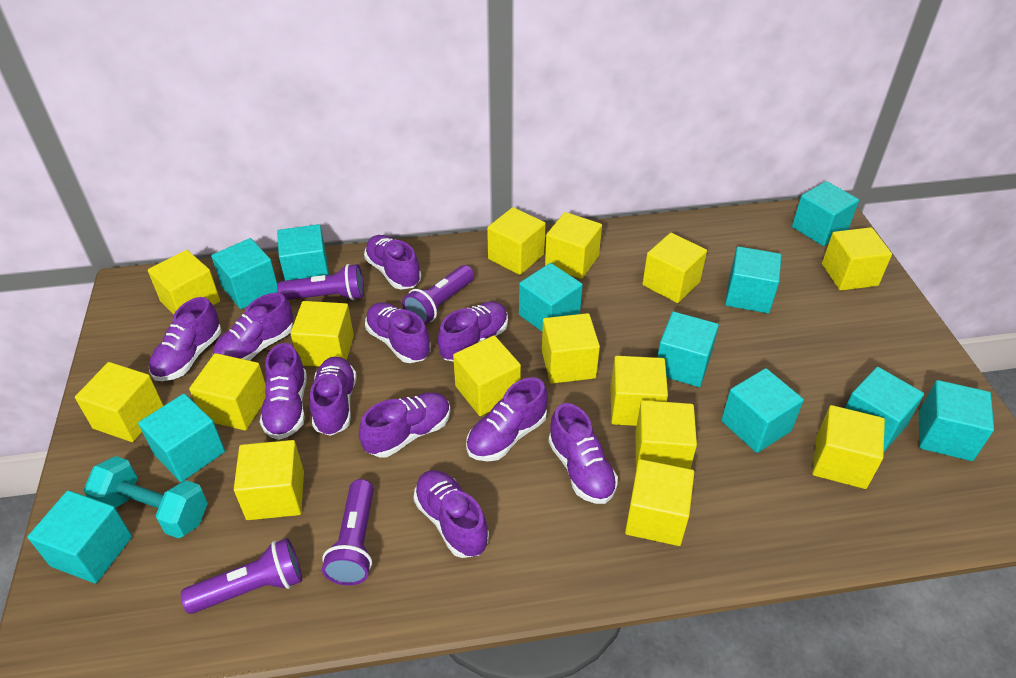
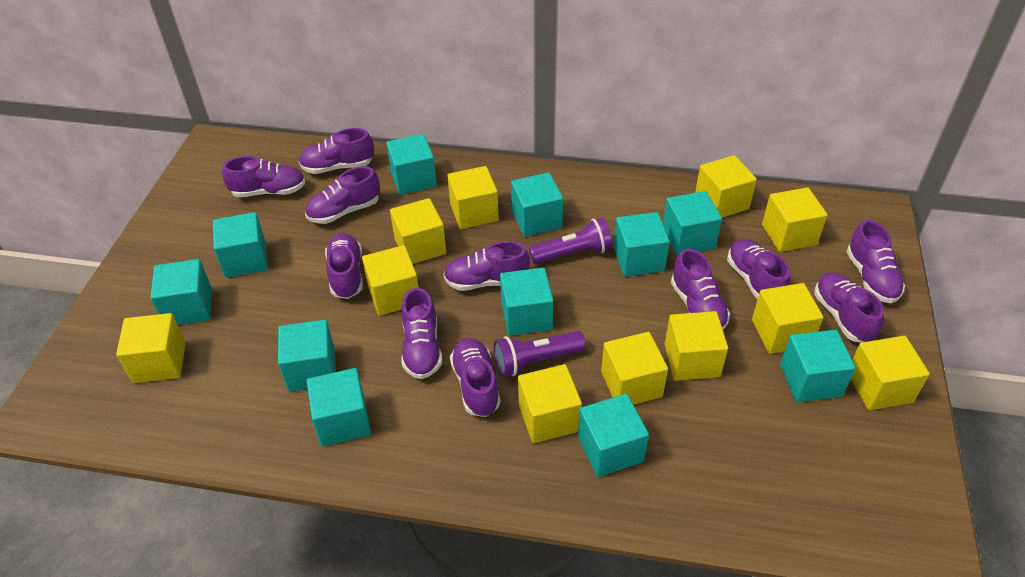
purple flashlight: 4 -> 2
turquoise dumbbell: 1 -> 0
yellow cube: 15 -> 11

